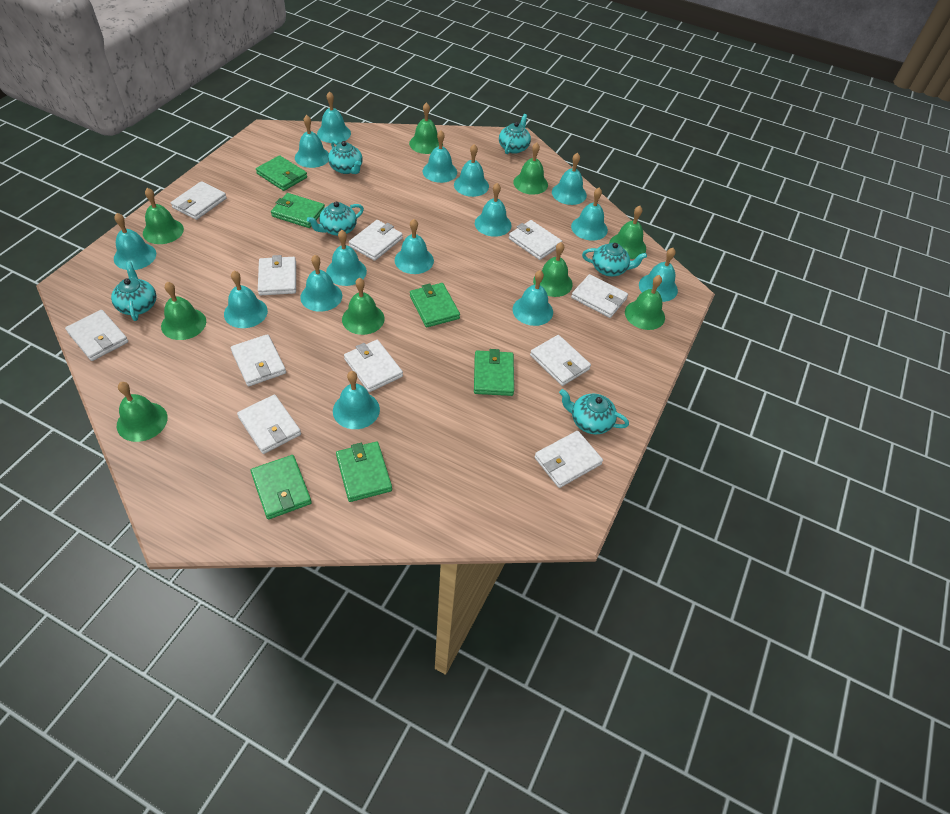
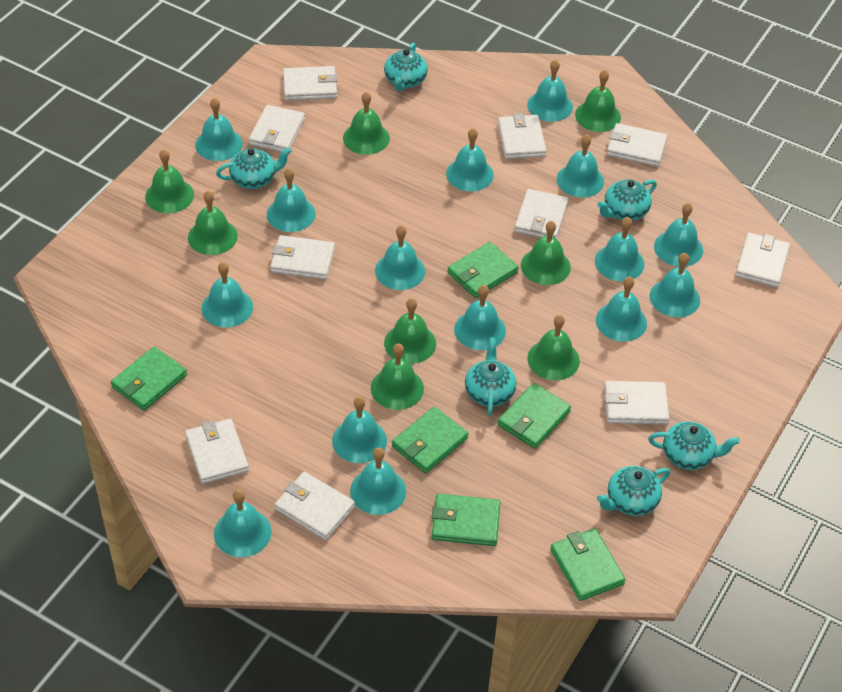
green bell: 9 -> 8
white wallet: 11 -> 10

